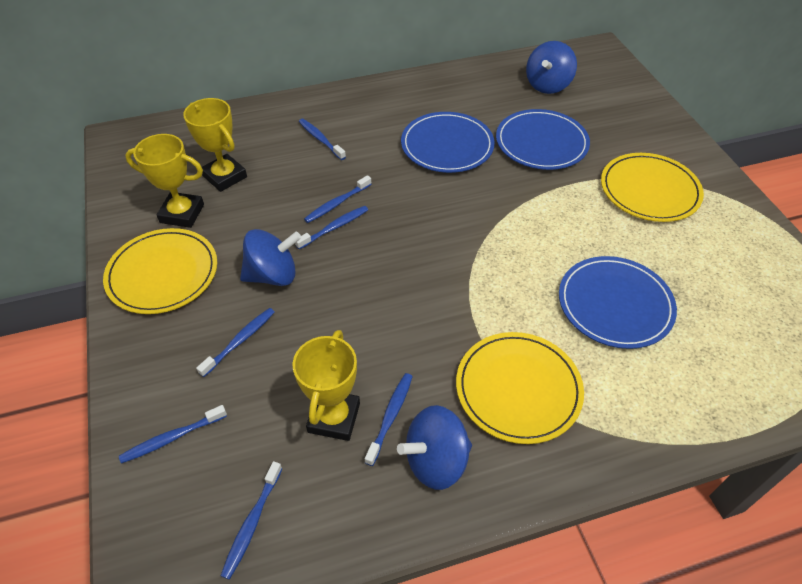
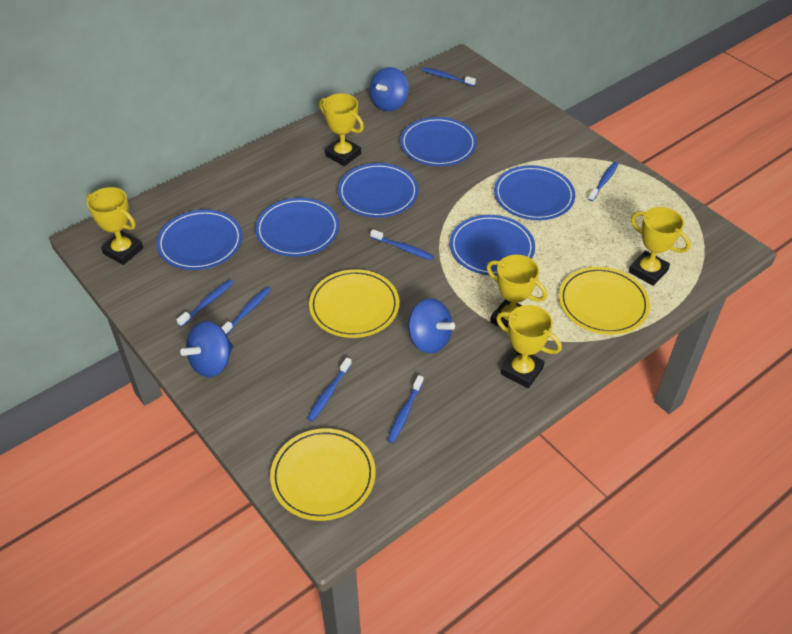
blue plate: 3 -> 6
yellow trophy: 3 -> 5

